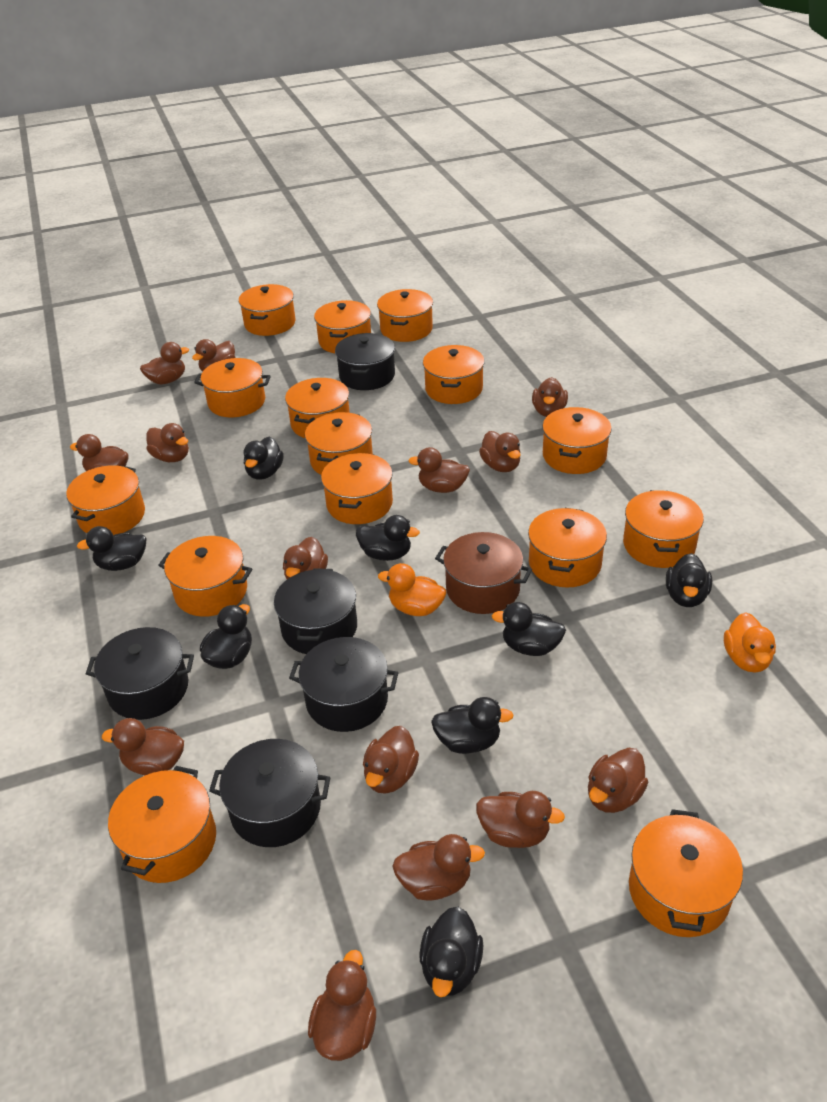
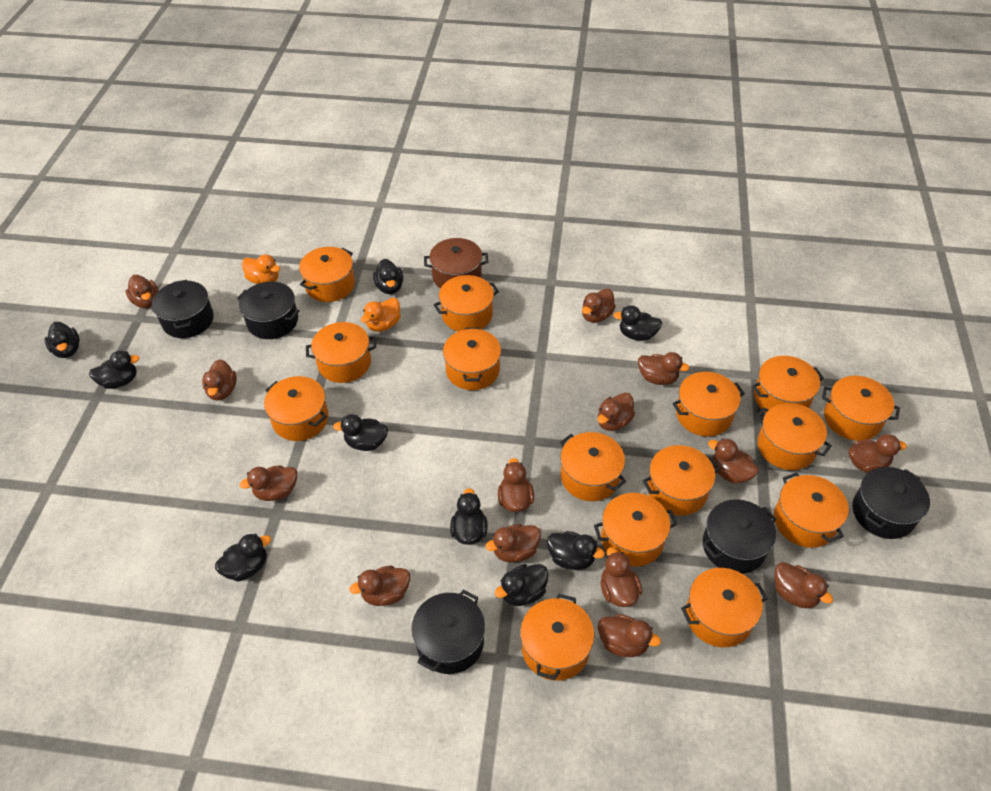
black duck: 8 -> 9

